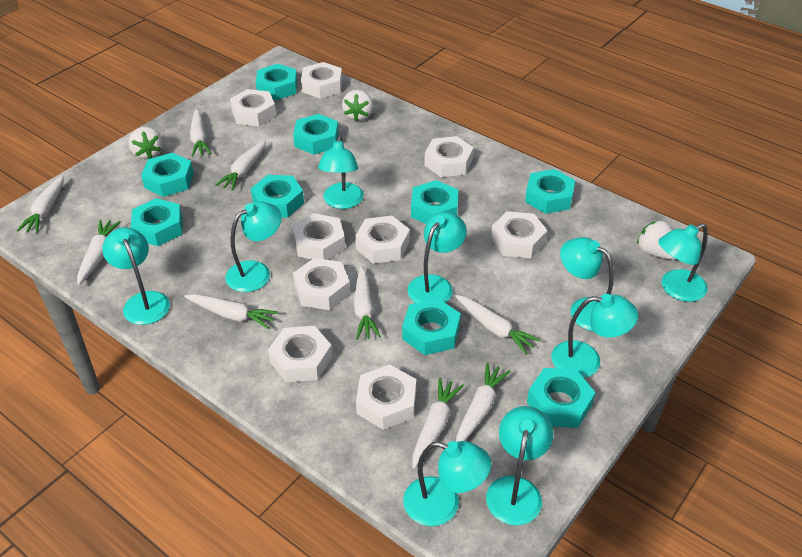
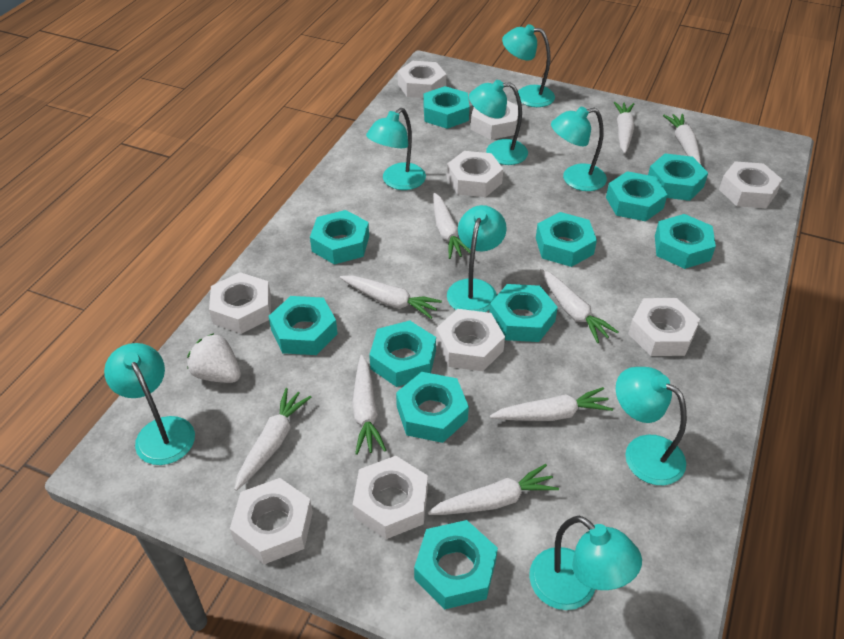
turquoise lamp: 9 -> 8
turquoise nut: 9 -> 11
white strawberry: 3 -> 1

